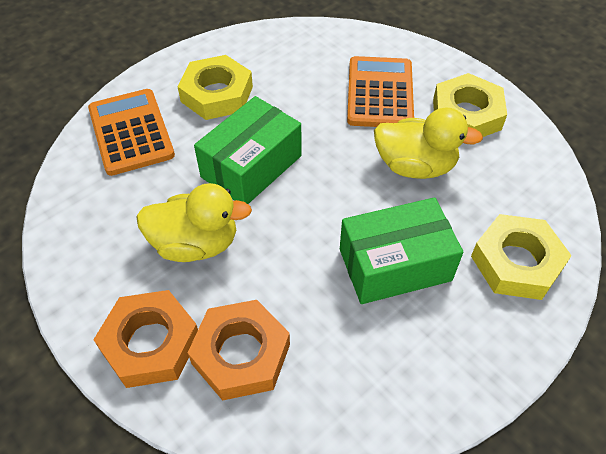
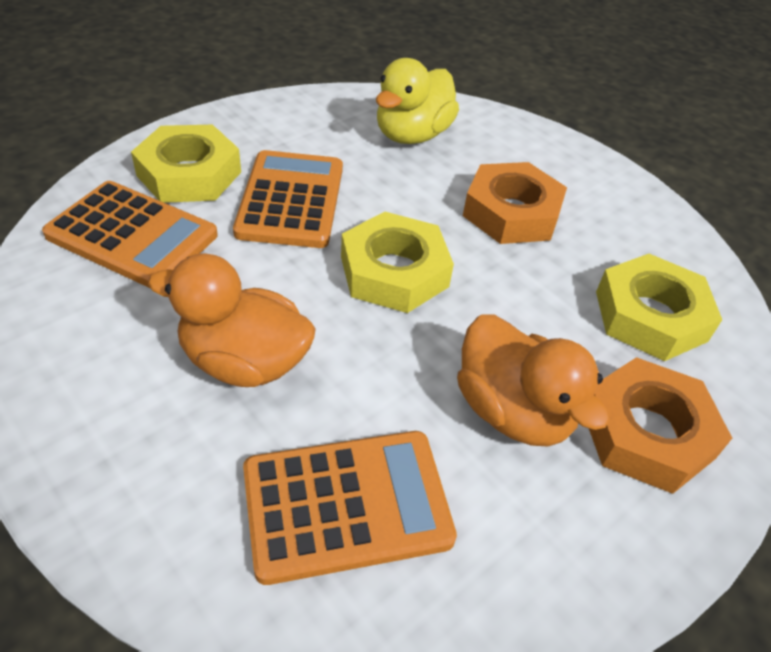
green box: 2 -> 0
orange calculator: 2 -> 3
orange duck: 0 -> 2
yellow duck: 2 -> 1

